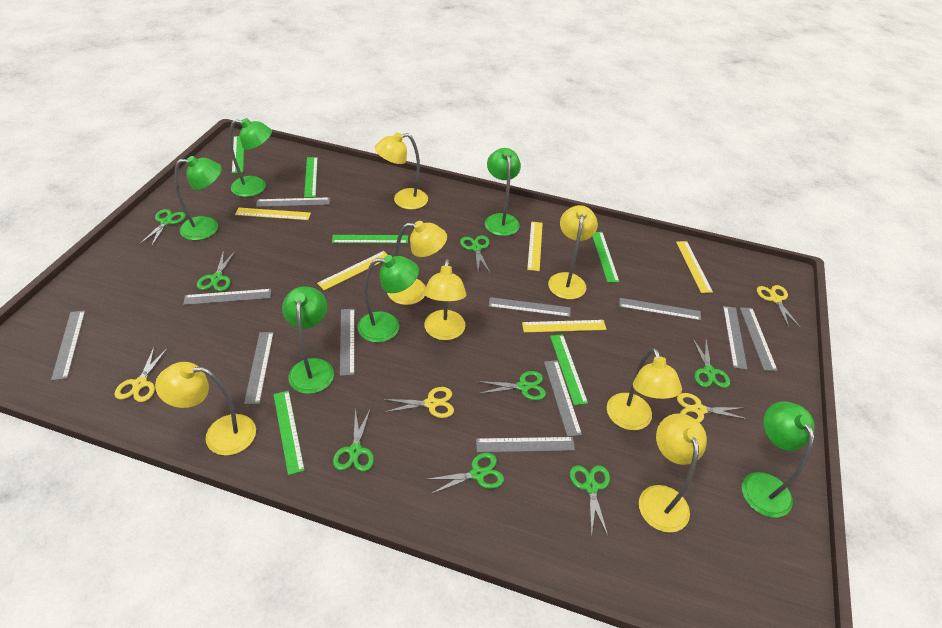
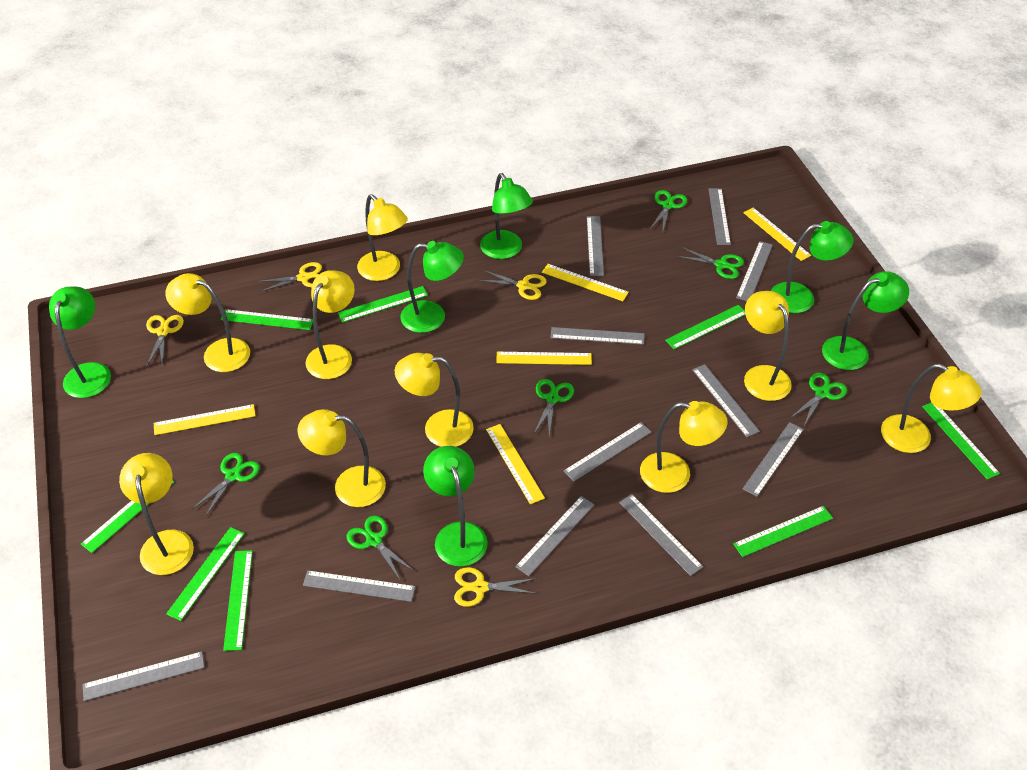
green ruler: 6 -> 8
green scissors: 8 -> 6
yellow lamp: 7 -> 9

